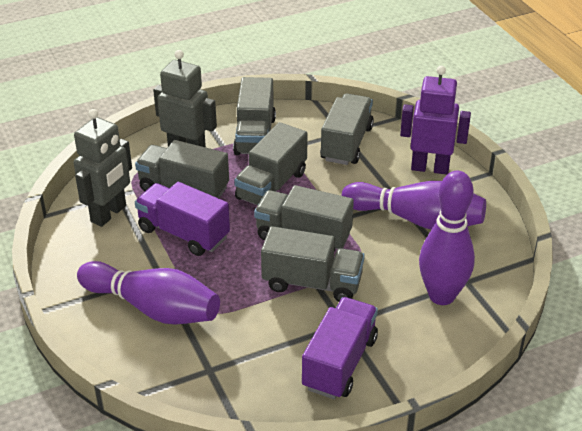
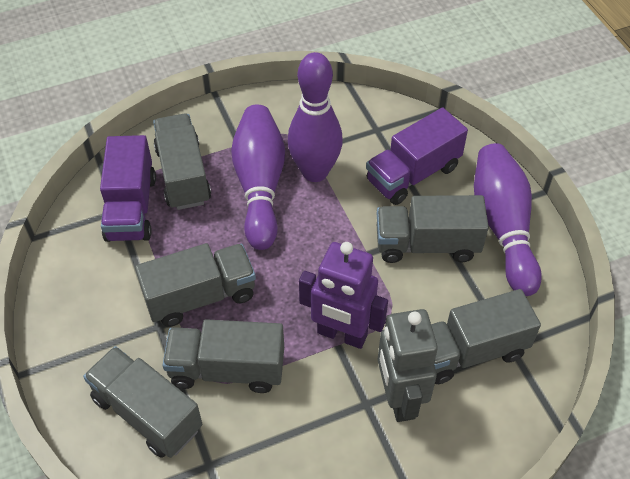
grey robot: 2 -> 1

